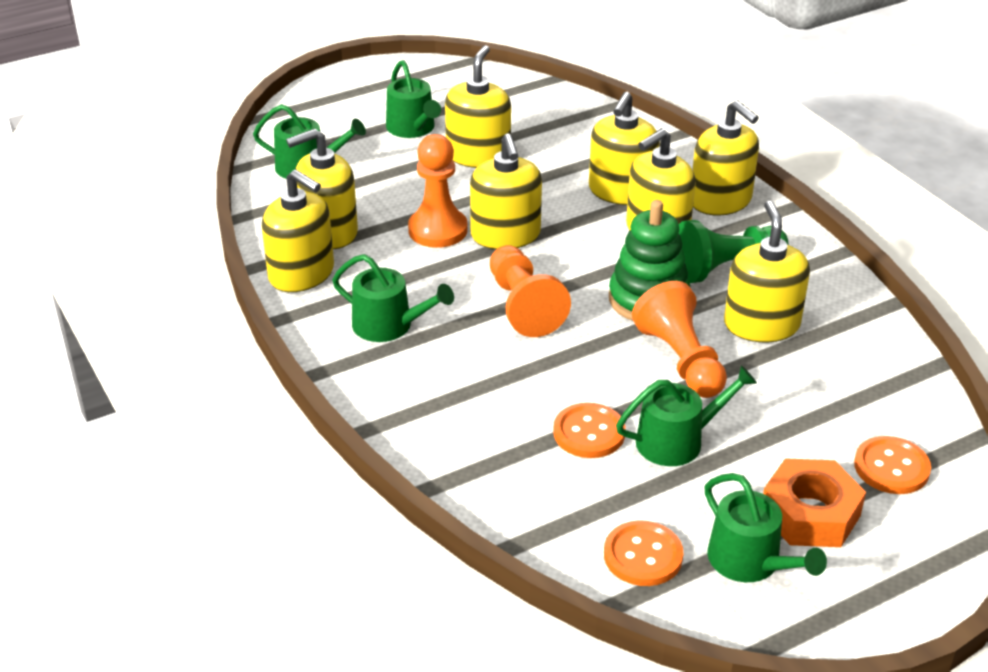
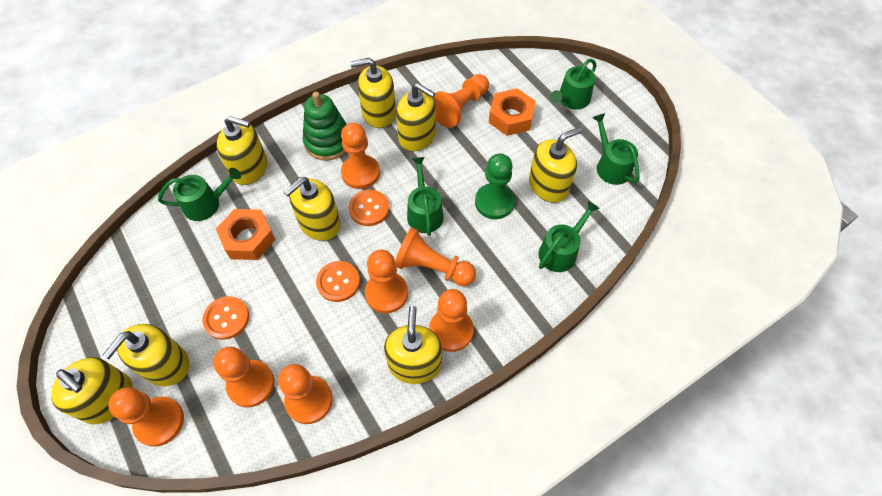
orange nut: 1 -> 2
orange pawn: 3 -> 8

